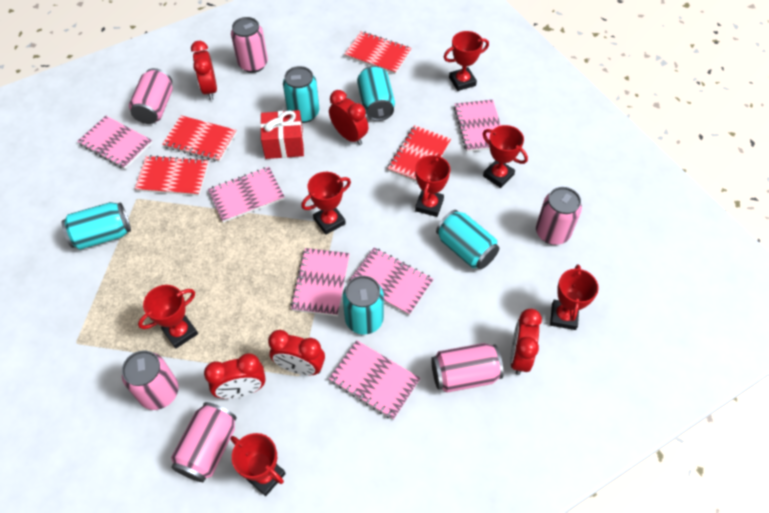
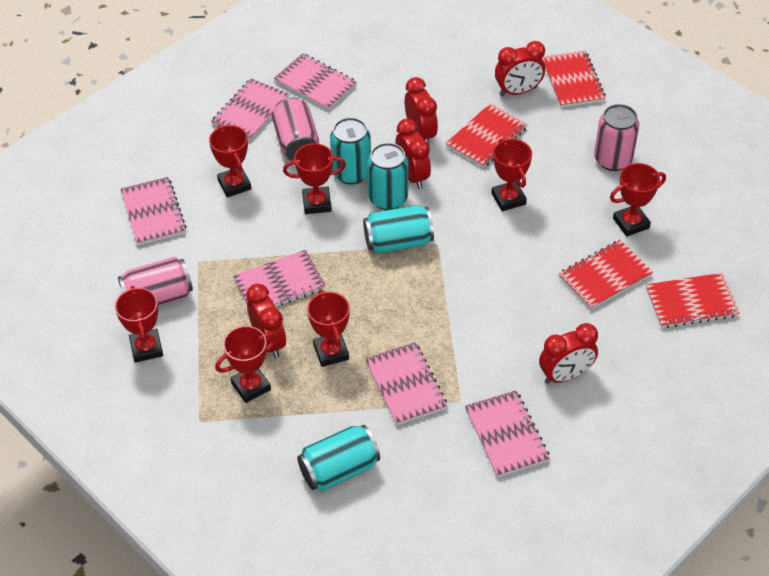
pink can: 6 -> 3
red gift: 1 -> 0
turquoise can: 5 -> 4

